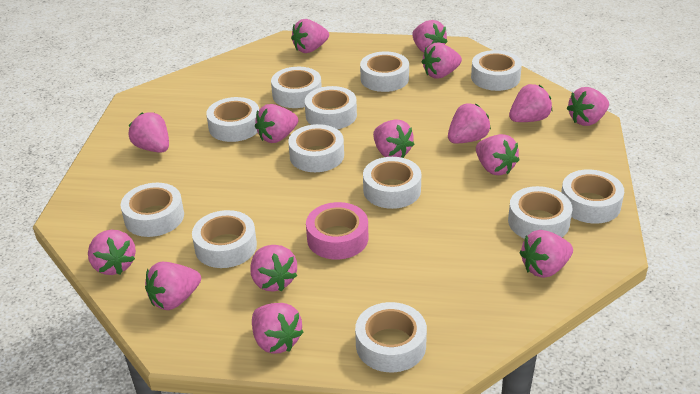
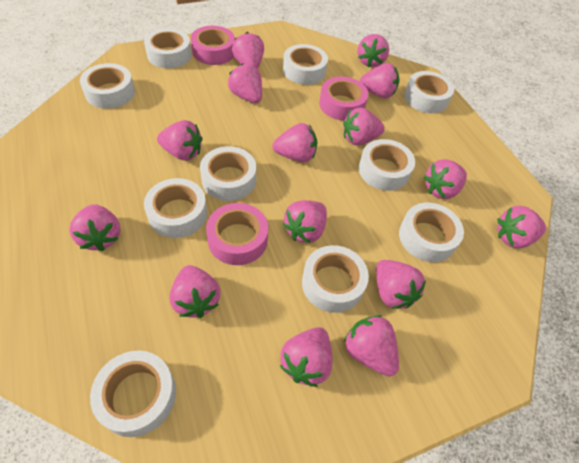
pink tape: 1 -> 3
white tape: 12 -> 10

